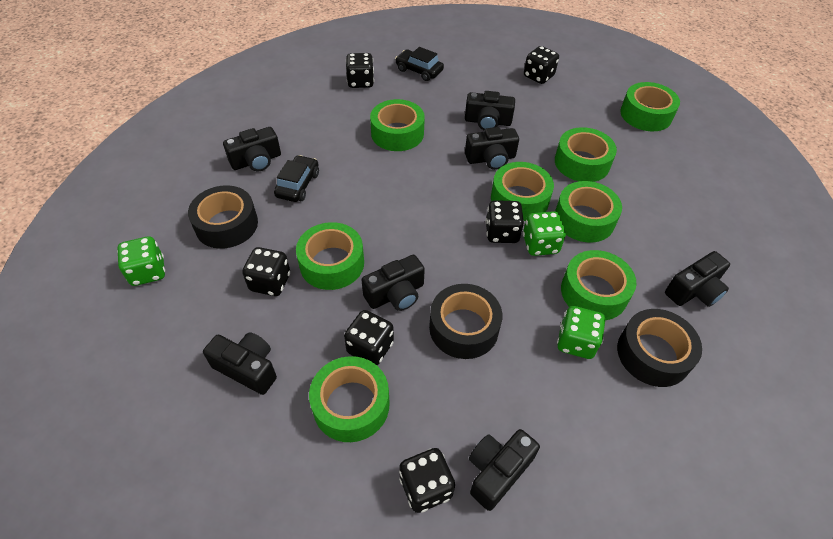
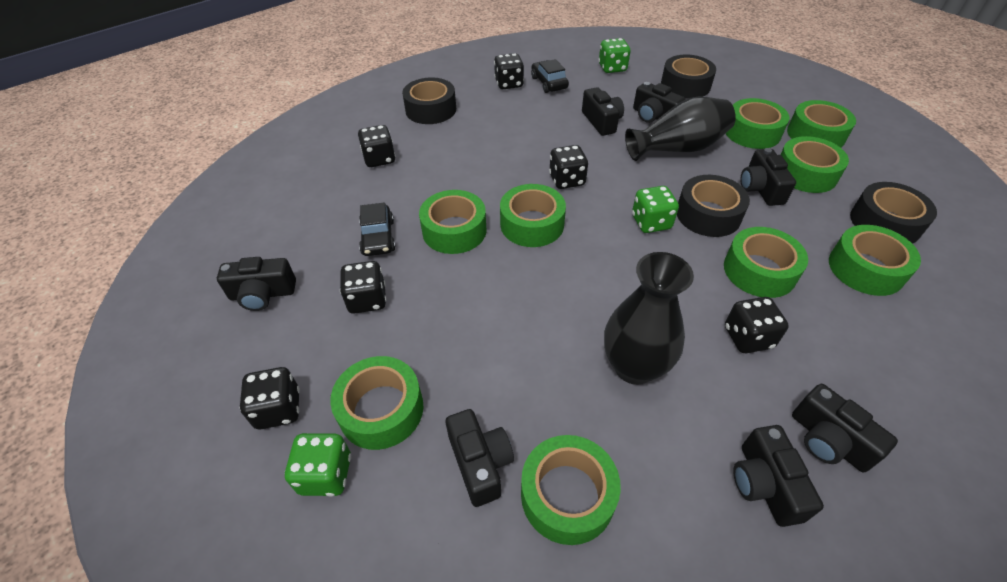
black tape: 3 -> 4
black vase: 0 -> 2
green tape: 8 -> 9

